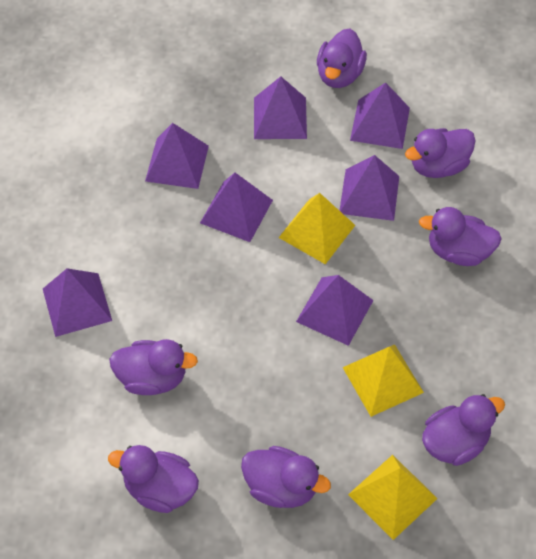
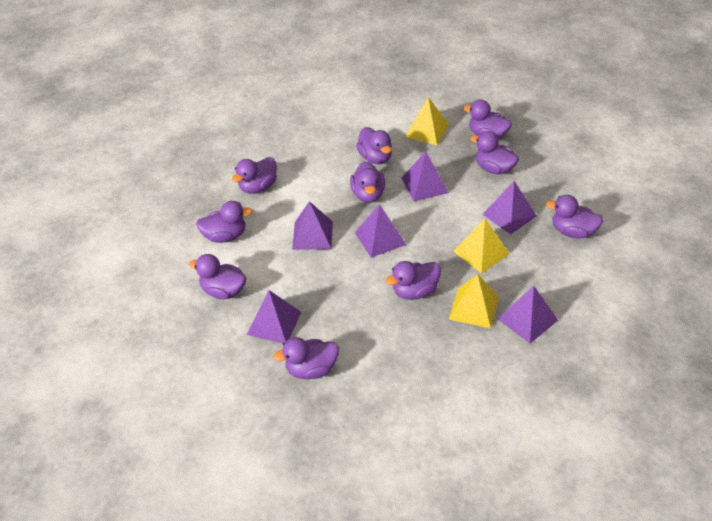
purple duck: 7 -> 10
purple pyramid: 7 -> 6

